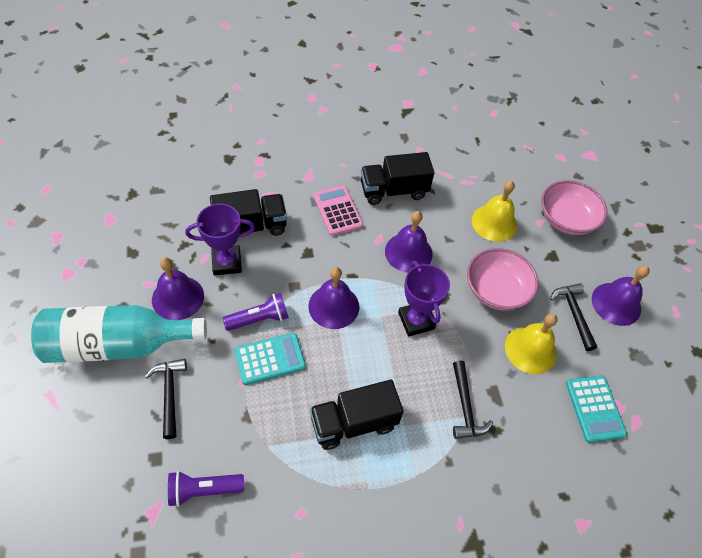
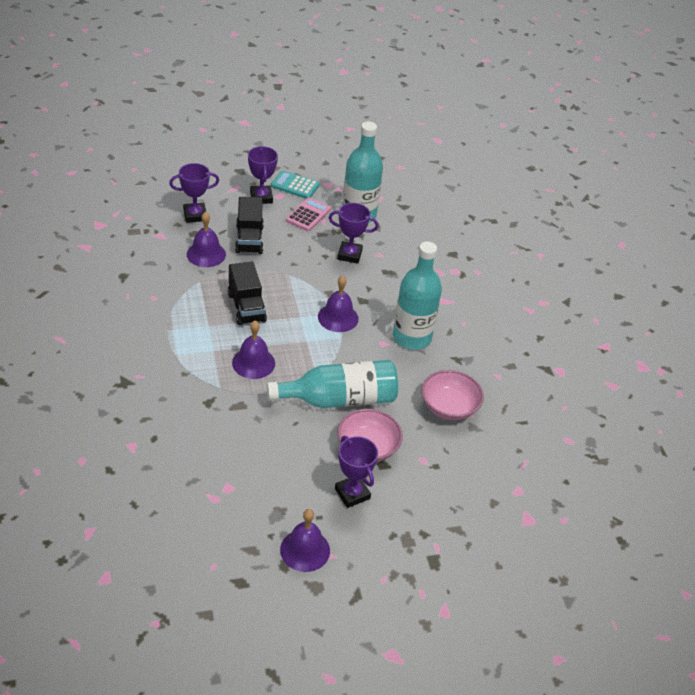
black hammer: 3 -> 0
black truck: 3 -> 2
purple flashlight: 2 -> 0
purple trophy: 2 -> 4
turquoise bottle: 1 -> 3
turquoise calculator: 2 -> 1
yellow bell: 2 -> 0

